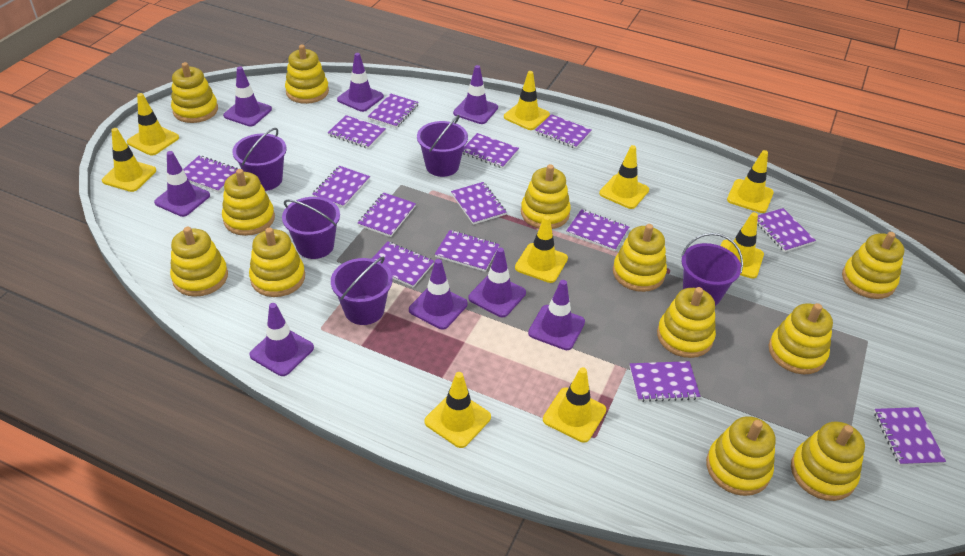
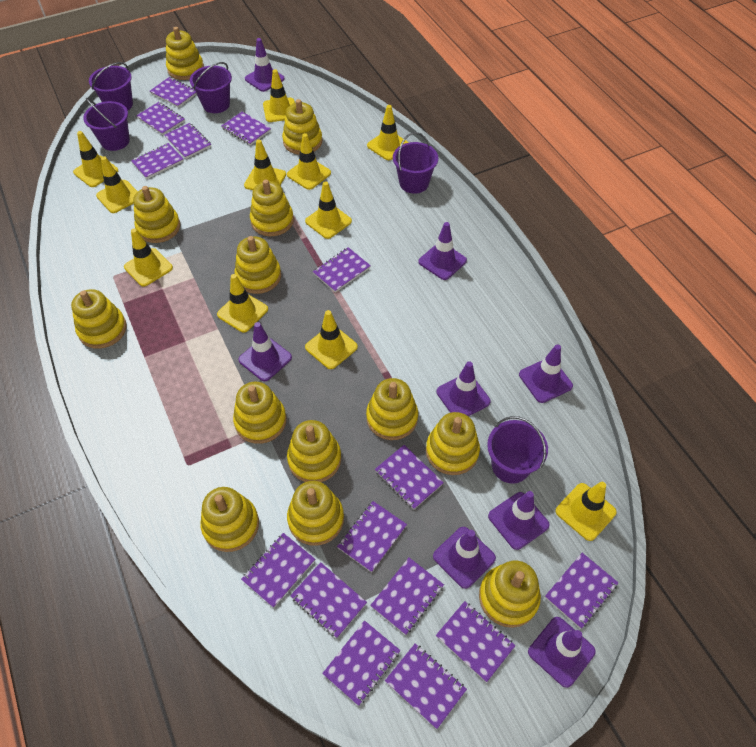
purple notebook: 14 -> 15
yellow stacking toy: 12 -> 13
yellow traffic cone: 9 -> 11

